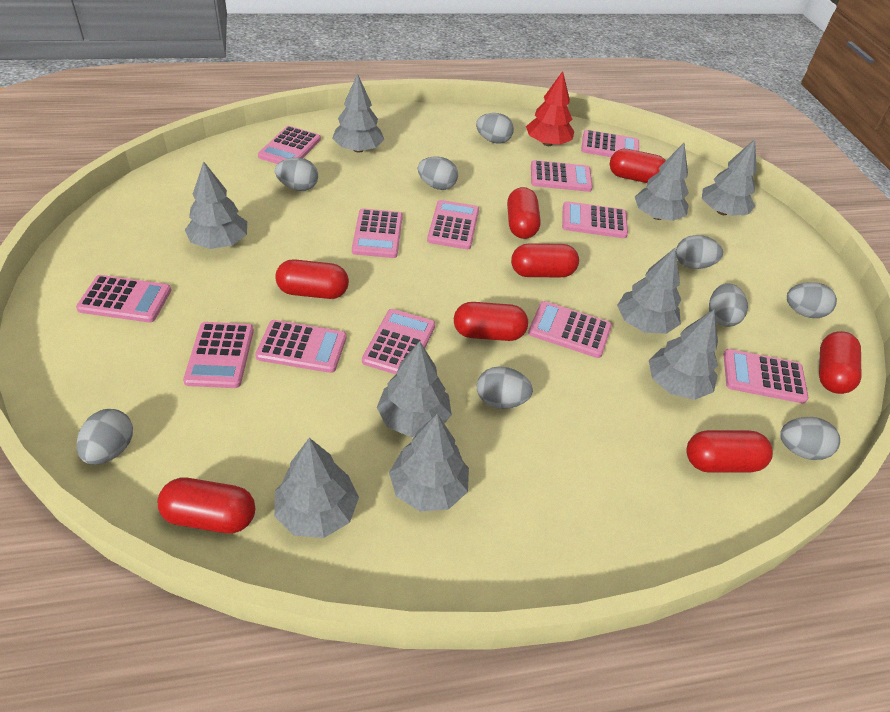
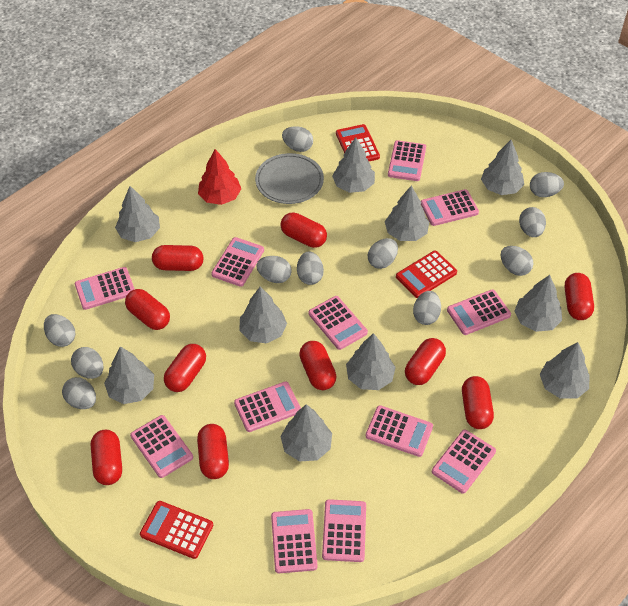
grey egg: 9 -> 11
grey plate: 0 -> 1
grey tree: 9 -> 10
red calculator: 0 -> 3
red capsule: 8 -> 10

